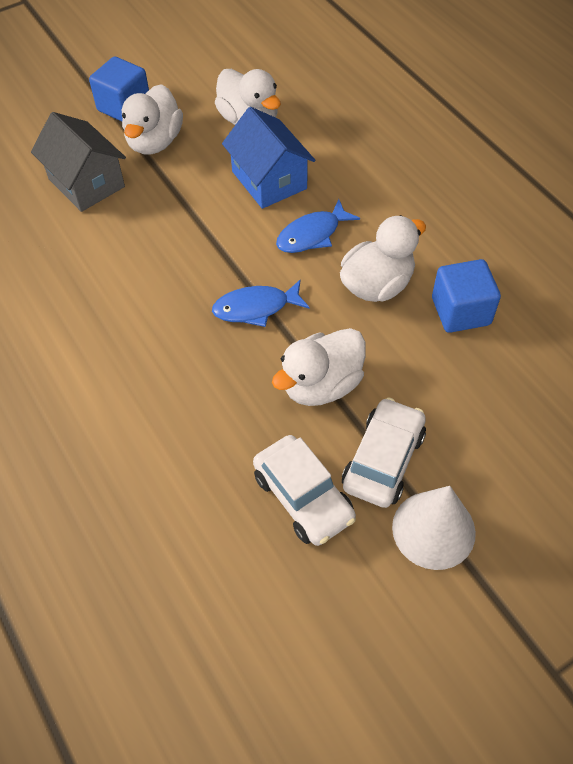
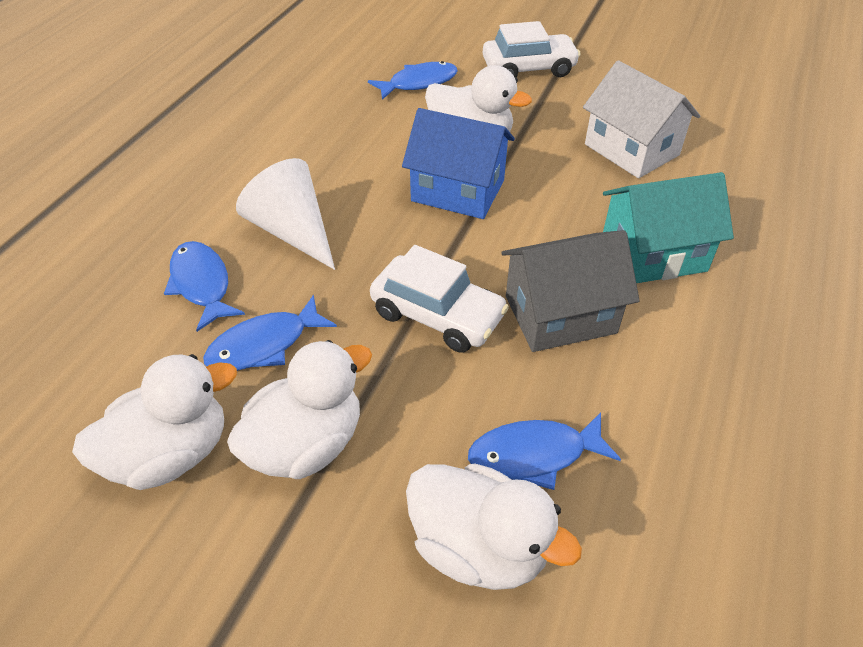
blue cube: 2 -> 0
blue fish: 2 -> 4
turquoise house: 0 -> 1
white house: 0 -> 1

